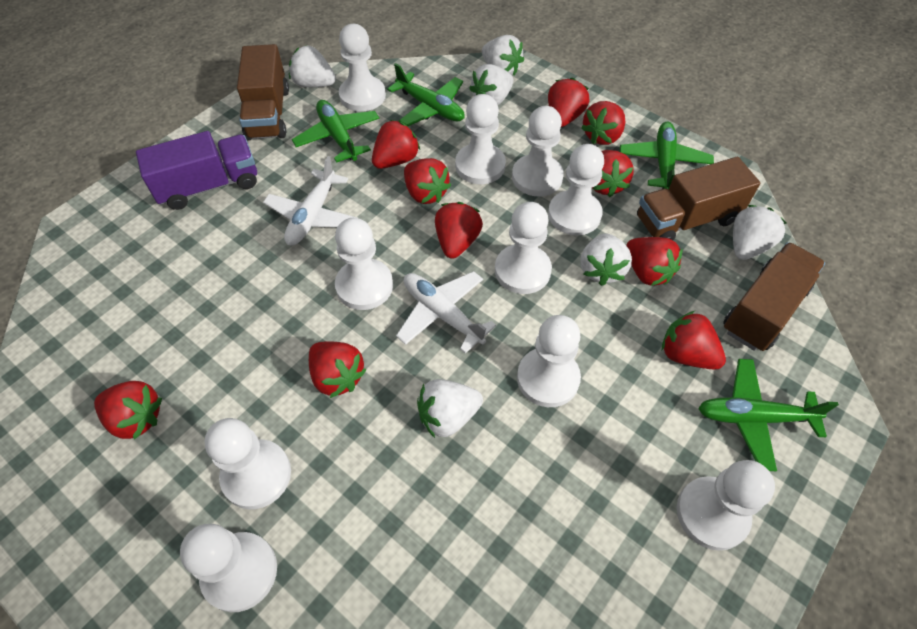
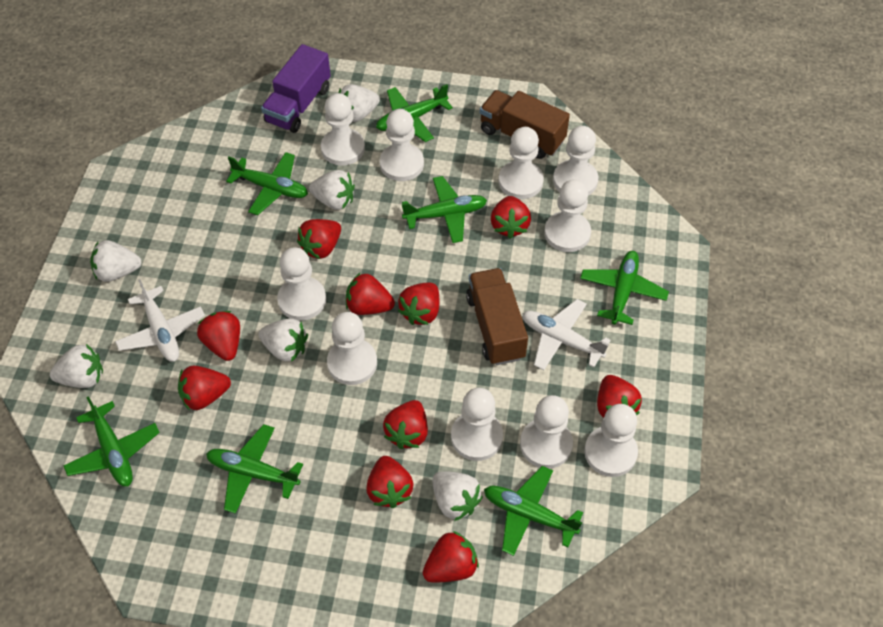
brown truck: 3 -> 2
green plane: 4 -> 7

